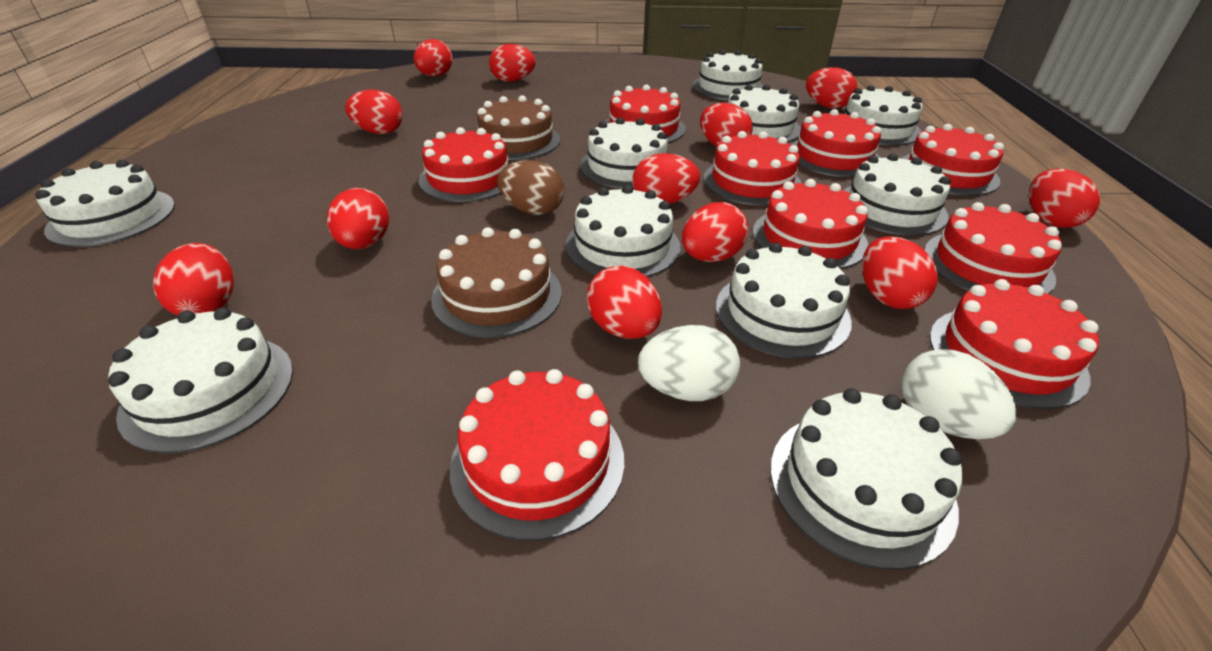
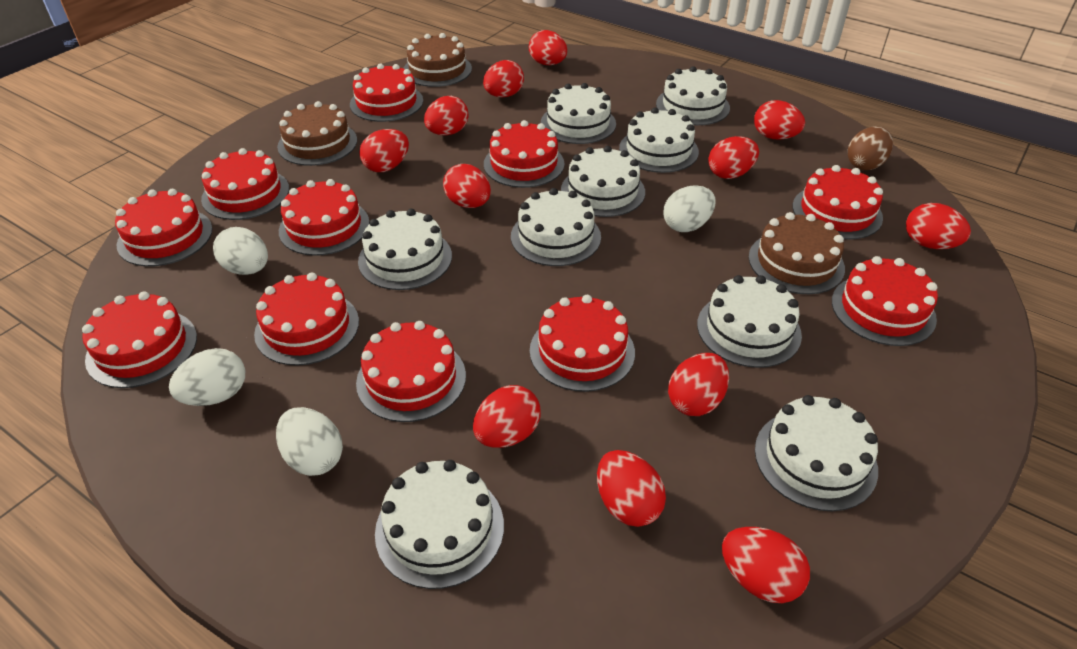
brown cake: 2 -> 3
red cake: 9 -> 11
white cake: 10 -> 9
white egg: 2 -> 4

